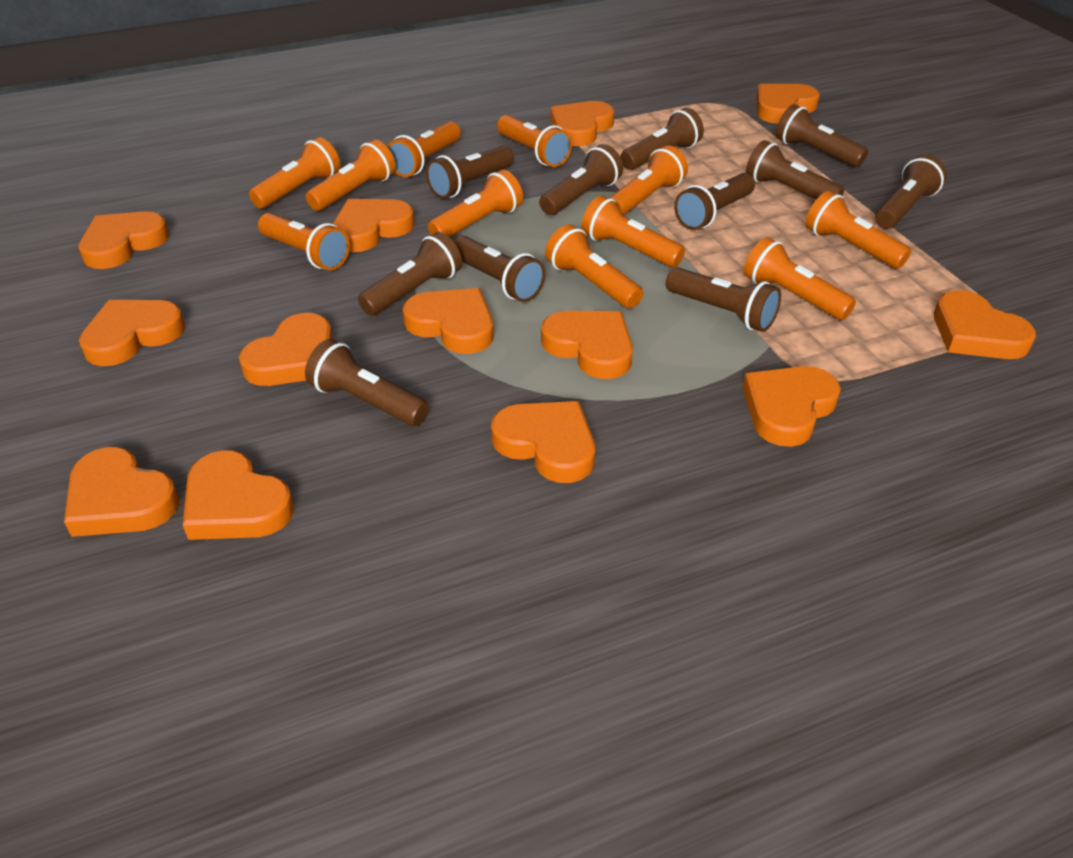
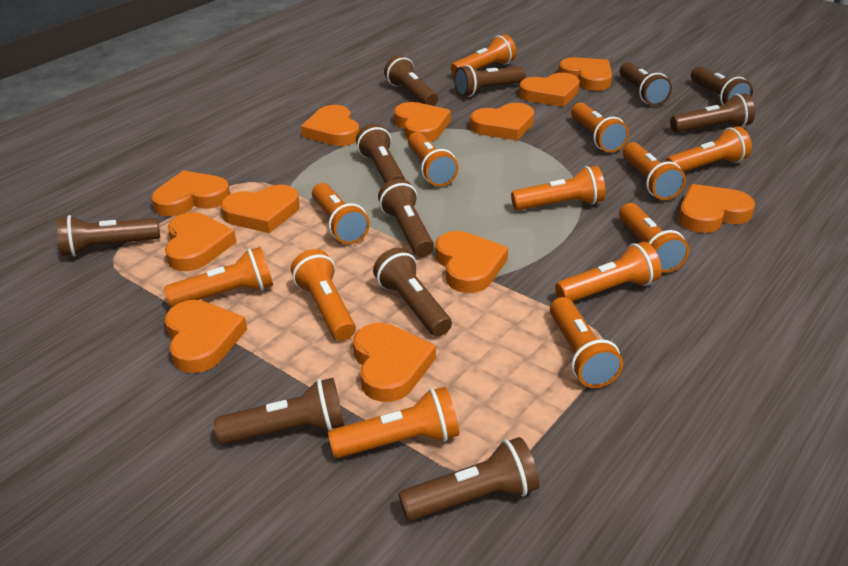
orange flashlight: 11 -> 13
orange heart: 13 -> 12

